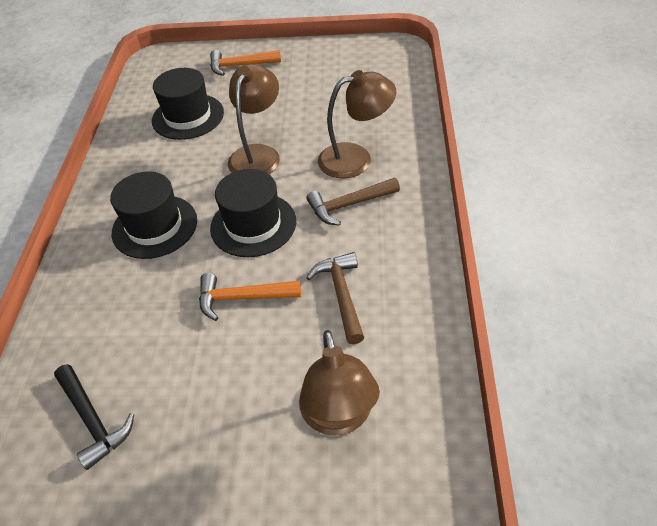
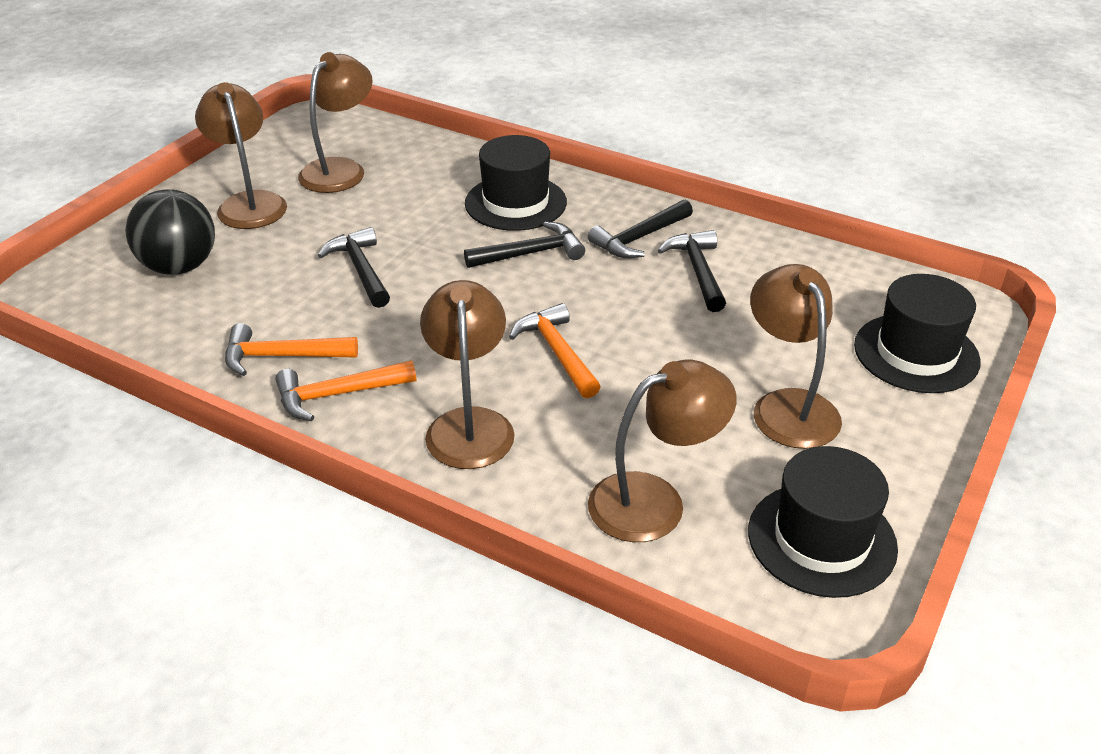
black ball: 0 -> 1
black hammer: 1 -> 4
brown hammer: 2 -> 0
brown lamp: 3 -> 5
orange hammer: 2 -> 3

